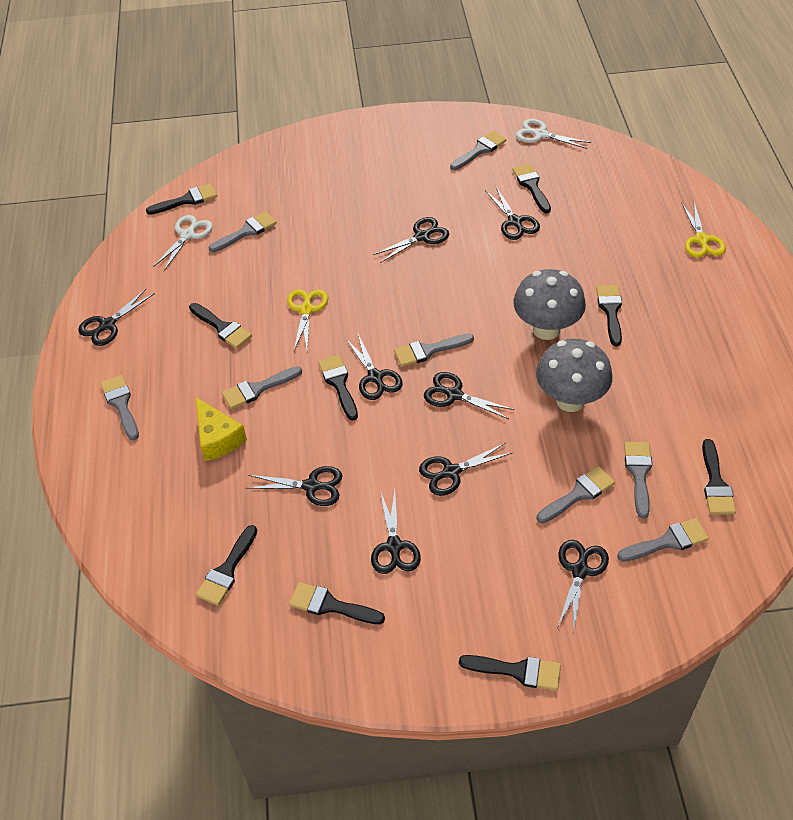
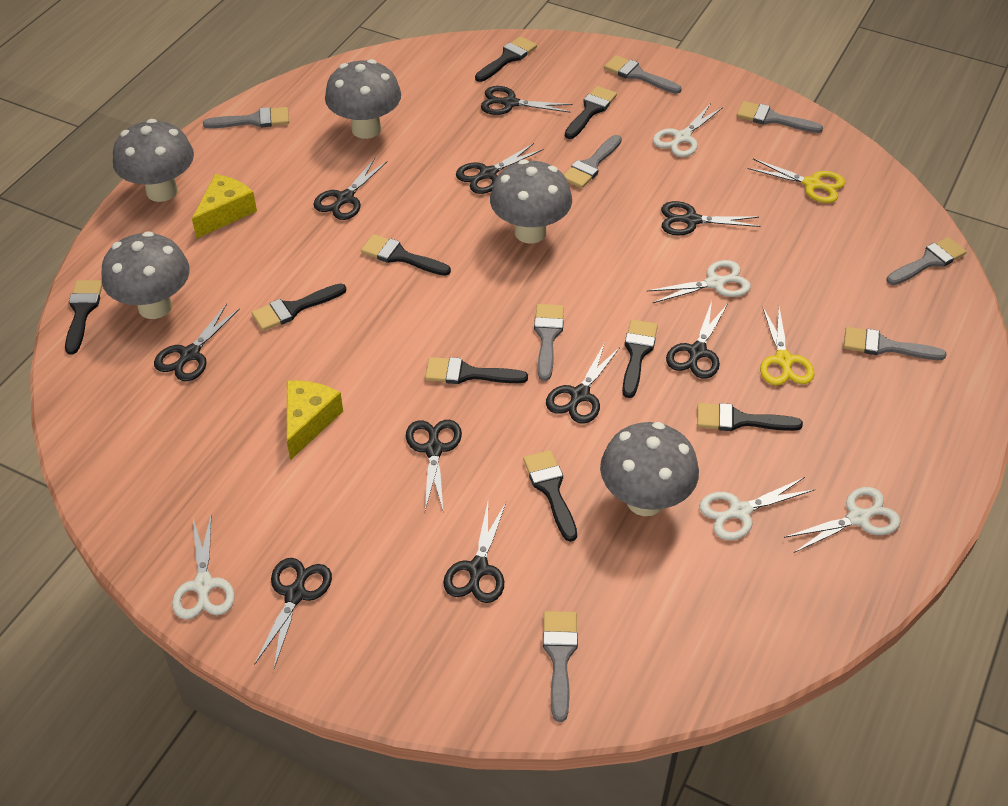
black scissors: 9 -> 10
grey mushroom: 2 -> 5
white scissors: 2 -> 5
yellow cheese: 1 -> 2

